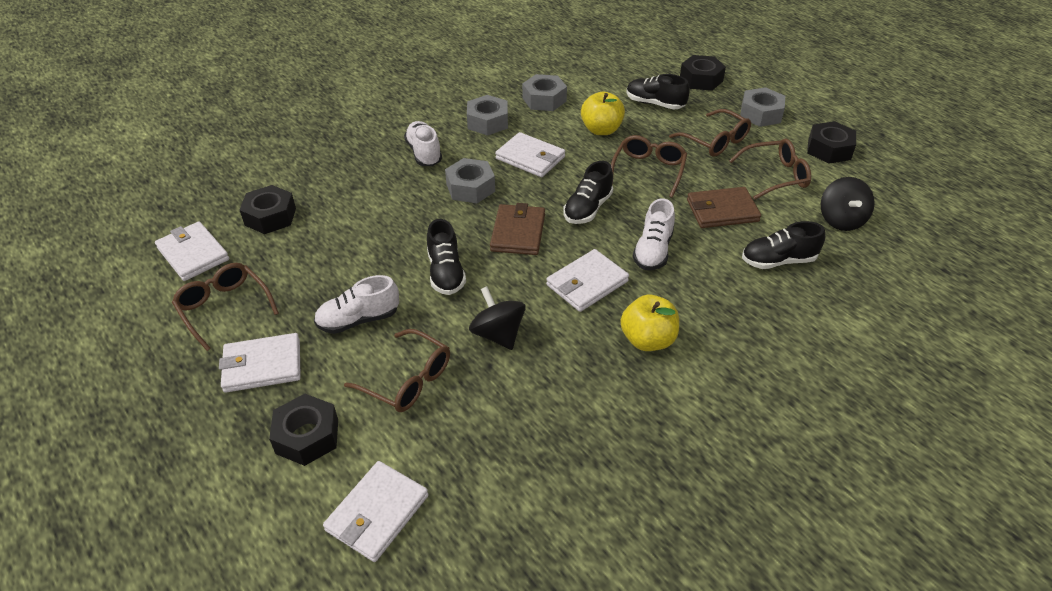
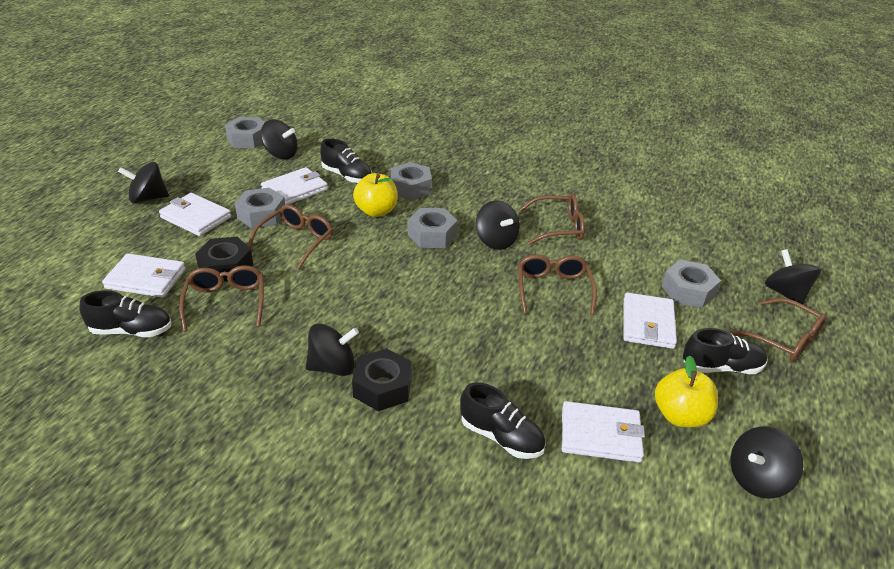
black nut: 4 -> 2
black spinning top: 2 -> 6
brown wallet: 2 -> 0
grey nut: 4 -> 5
white shoe: 3 -> 0

